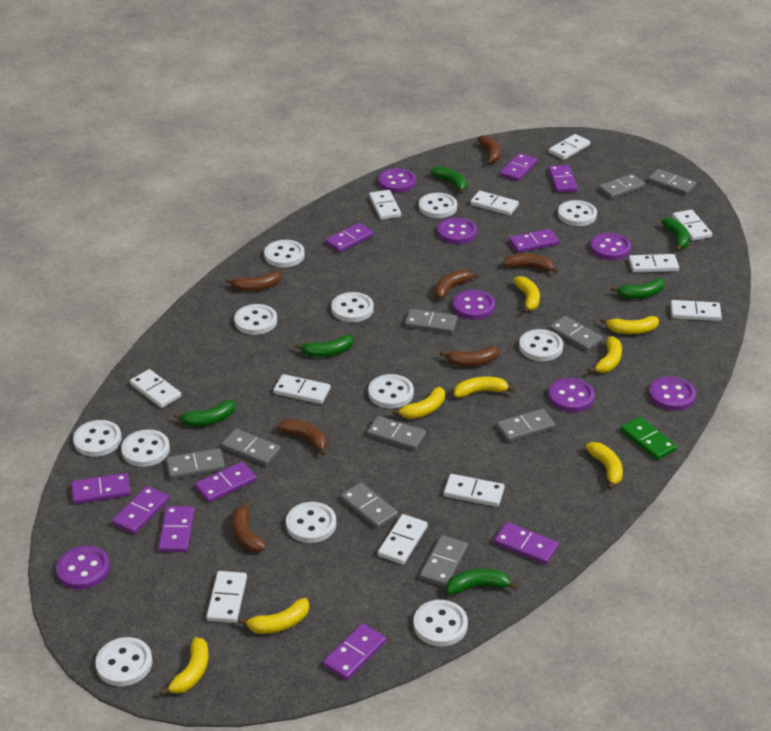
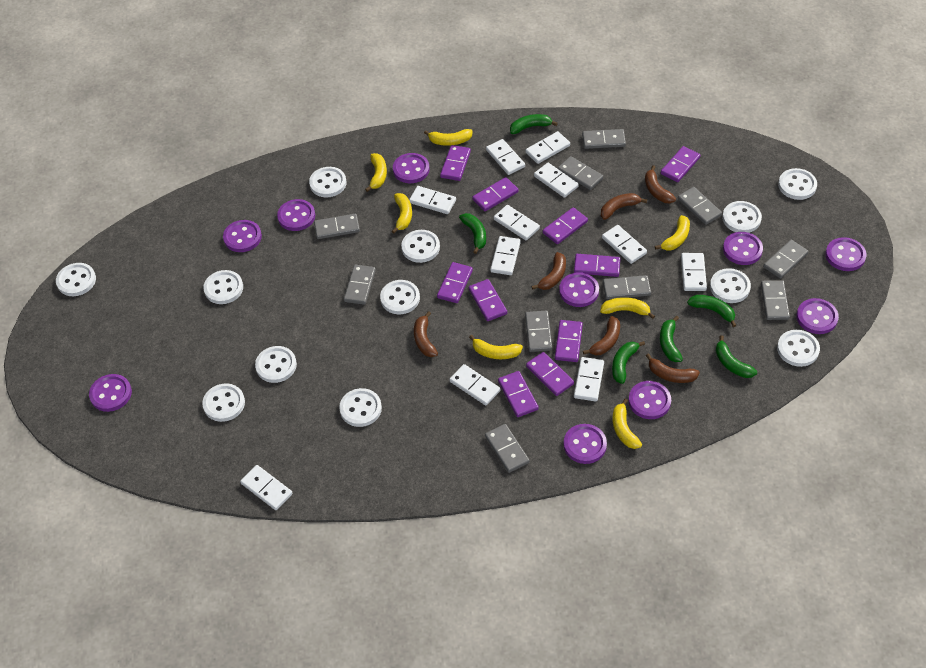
brown banana: 7 -> 6
green domino: 1 -> 0
purple button: 7 -> 10
yellow banana: 8 -> 7

